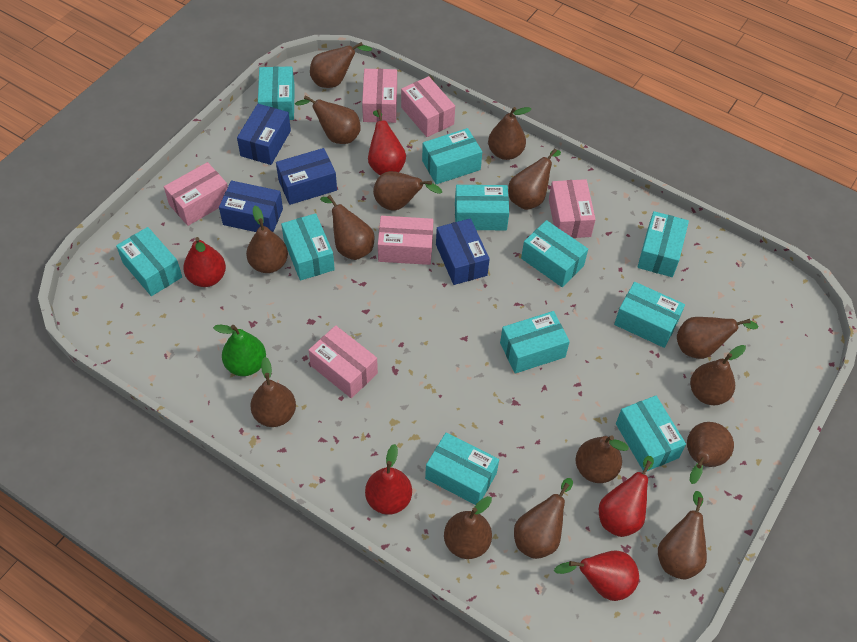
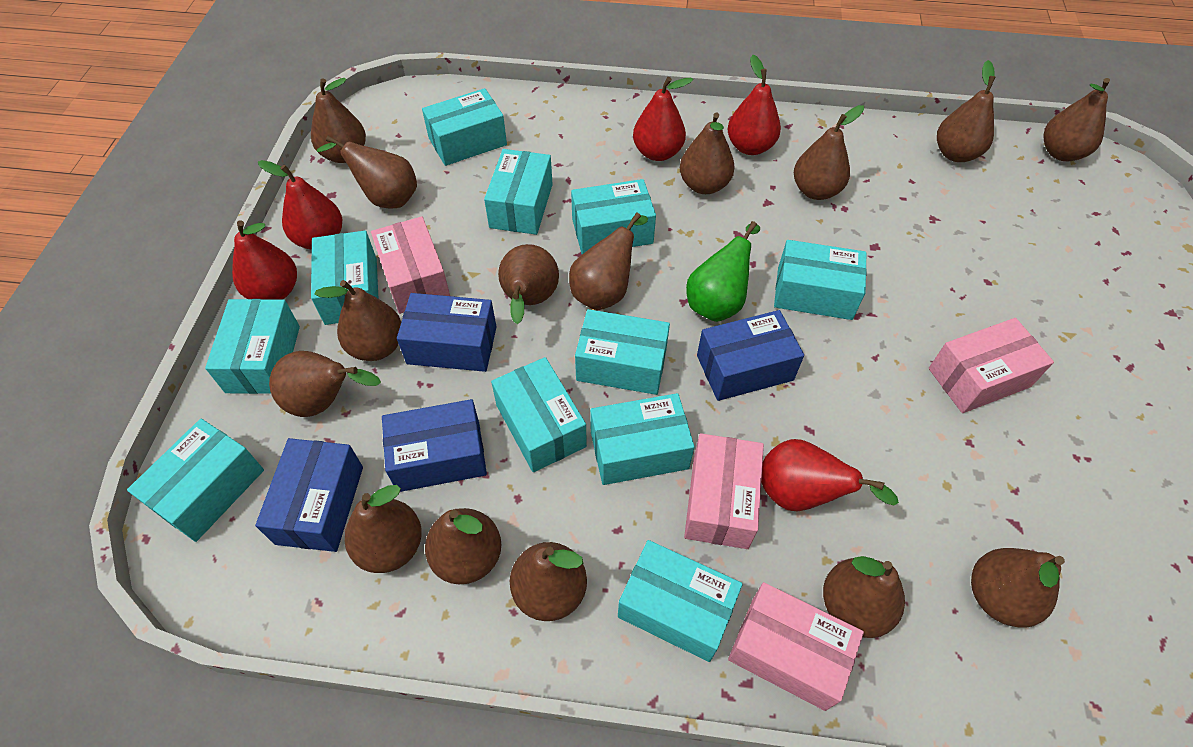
pink box: 6 -> 4

